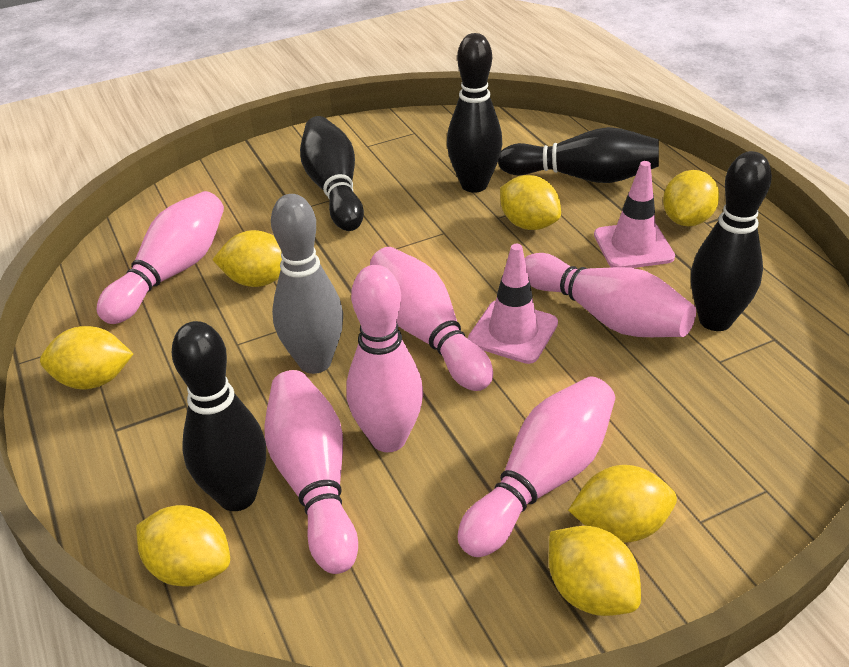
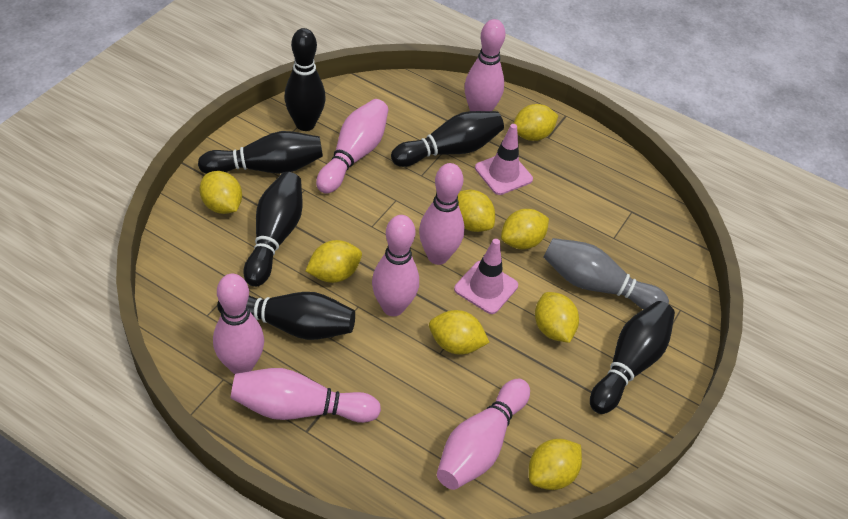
black bowling pin: 5 -> 6
pink bowling pin: 6 -> 7
yellow lemon: 7 -> 8

